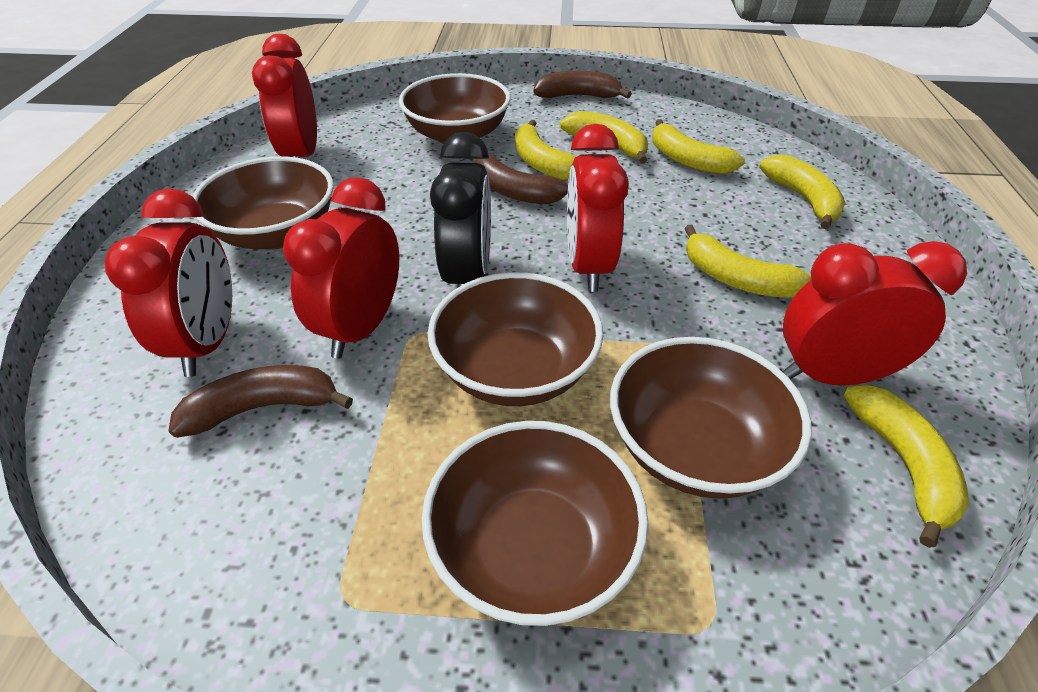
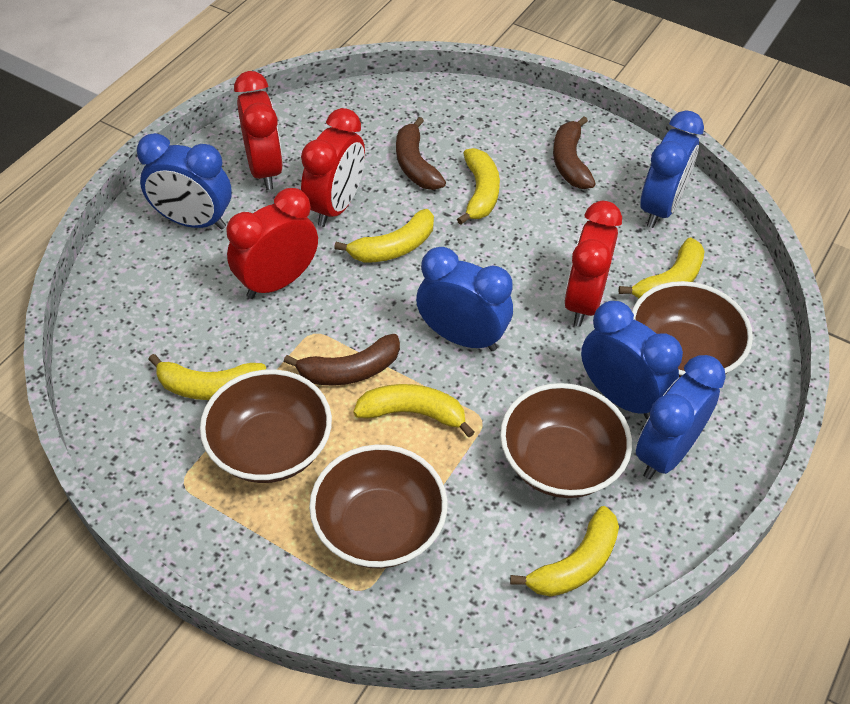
black clock: 1 -> 0
blue clock: 0 -> 5
brown bowl: 5 -> 4
red clock: 5 -> 4

